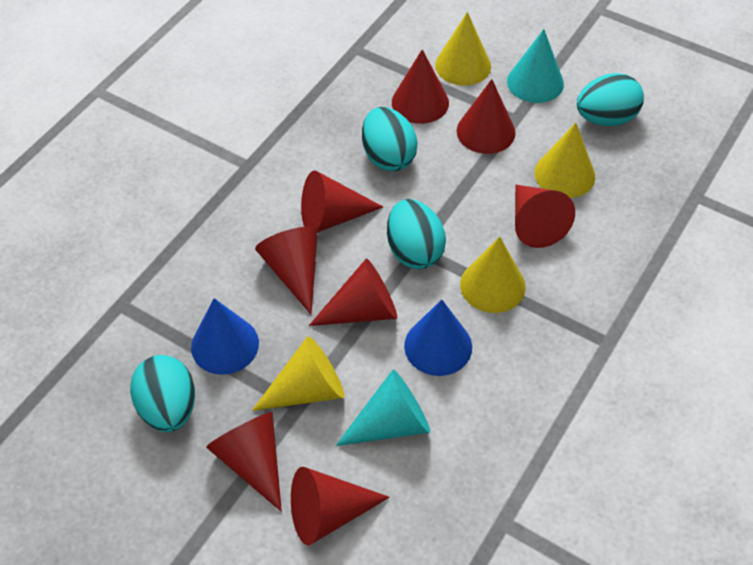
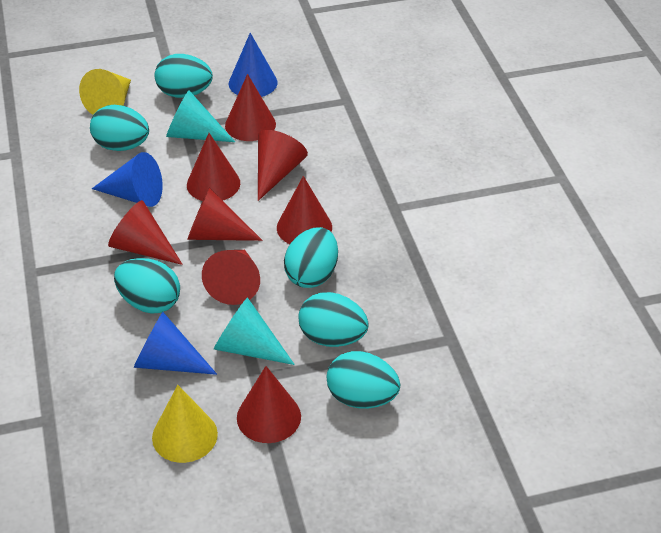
blue cone: 2 -> 3
turquoise egg: 4 -> 6
yellow cone: 4 -> 2

